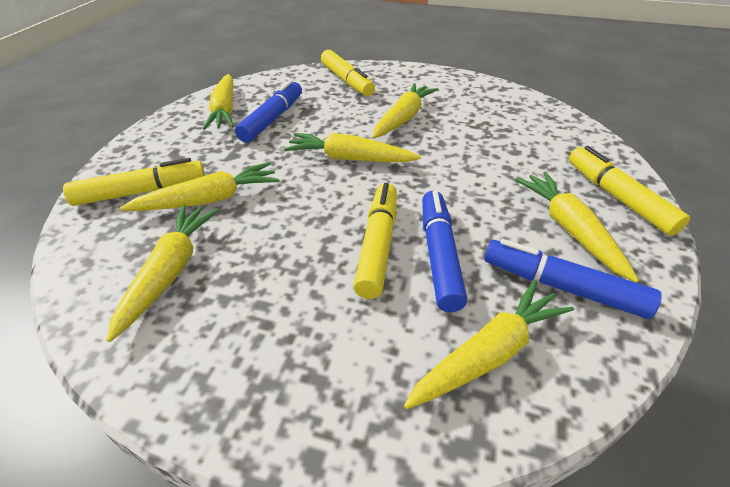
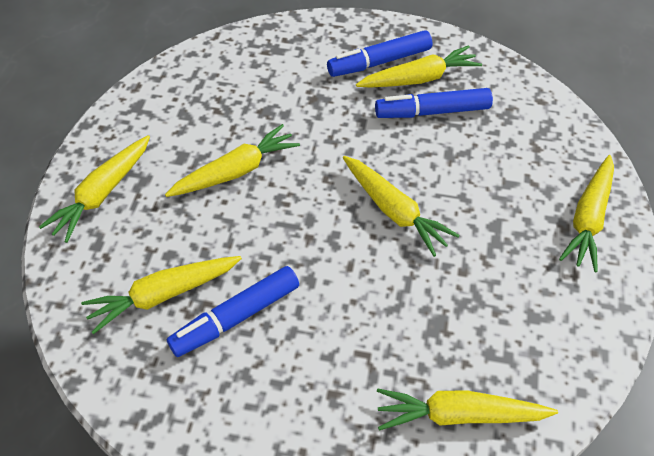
yellow marker: 4 -> 0

